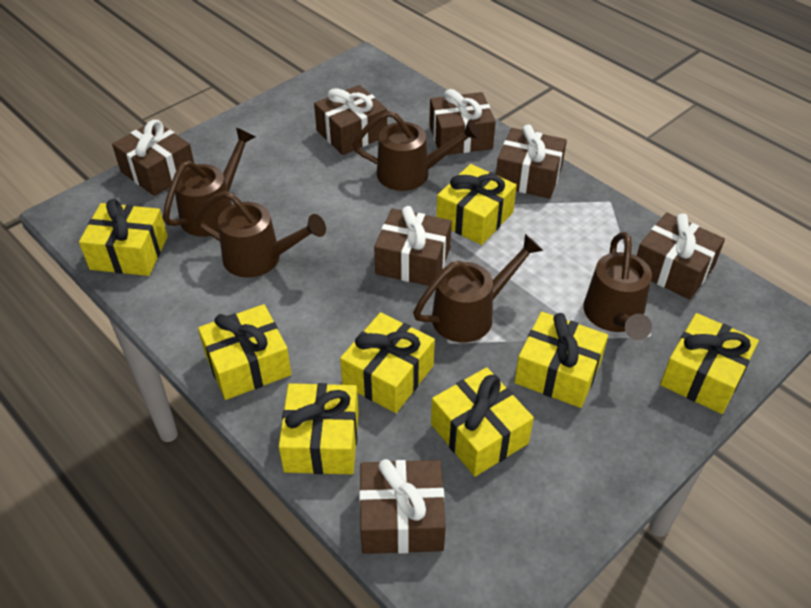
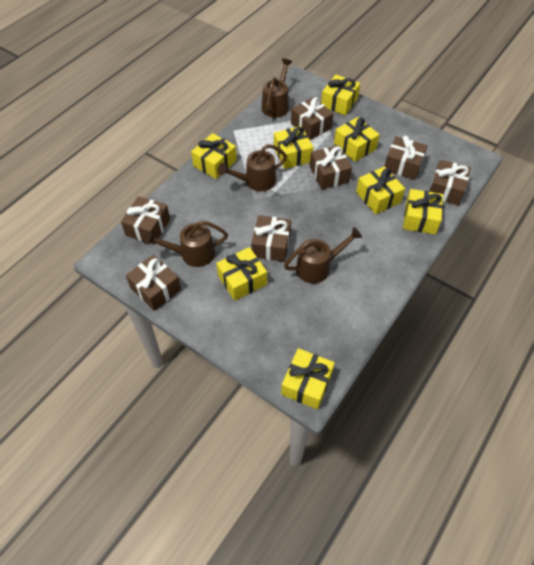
brown watering can: 5 -> 4

